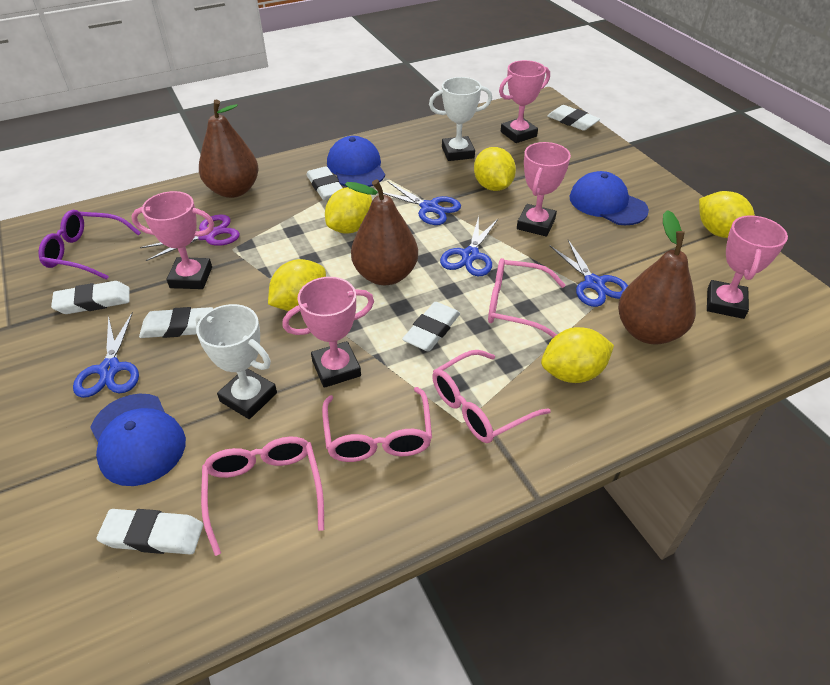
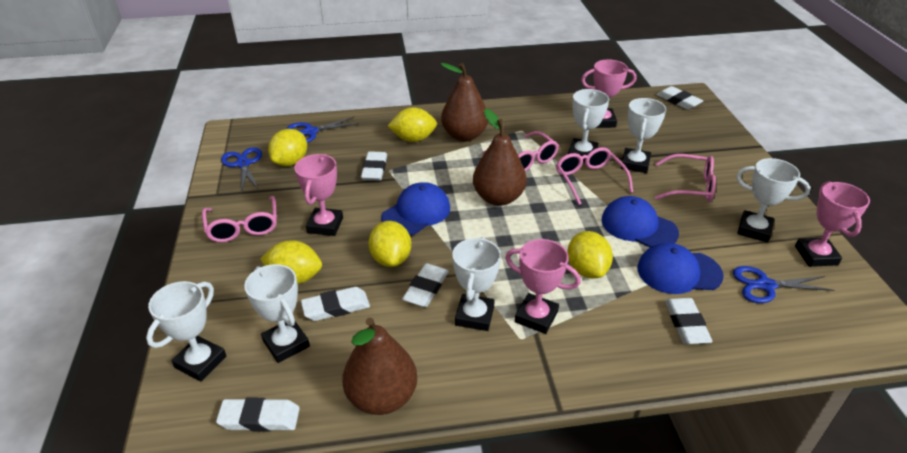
blue scissors: 4 -> 3
pink trophy: 5 -> 4
purple glasses: 1 -> 0
purple scissors: 1 -> 0
white trophy: 2 -> 6

